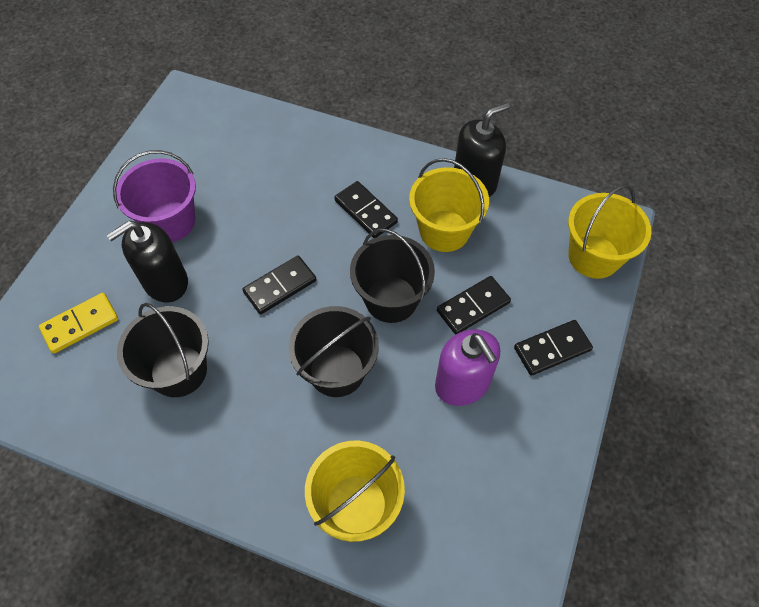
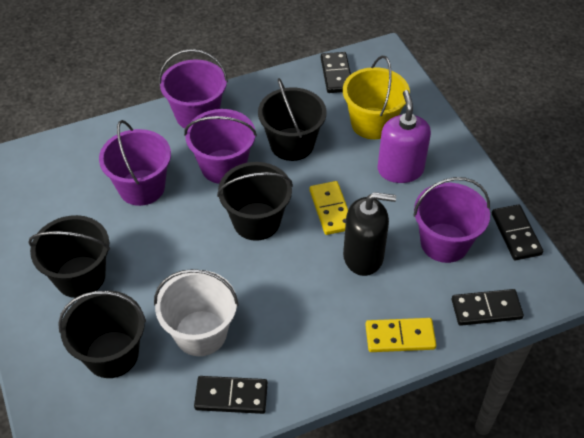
black bucket: 3 -> 4
black soap dispenser: 2 -> 1
purple bucket: 1 -> 4
white bucket: 0 -> 1
yellow bucket: 3 -> 1
yellow domino: 1 -> 2

